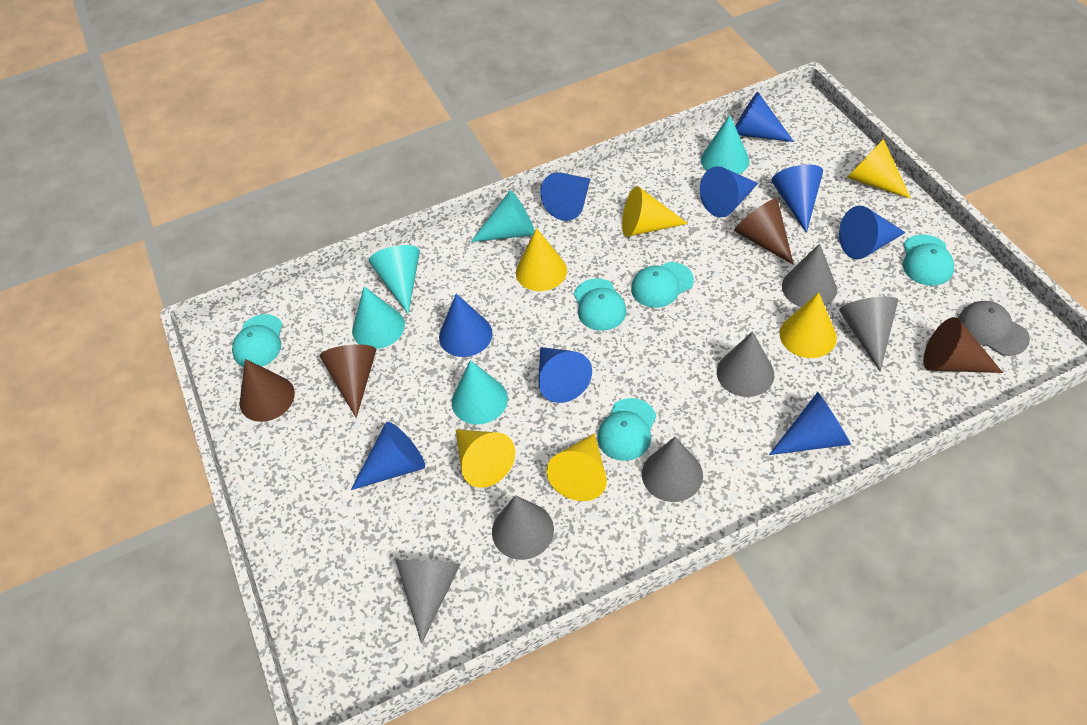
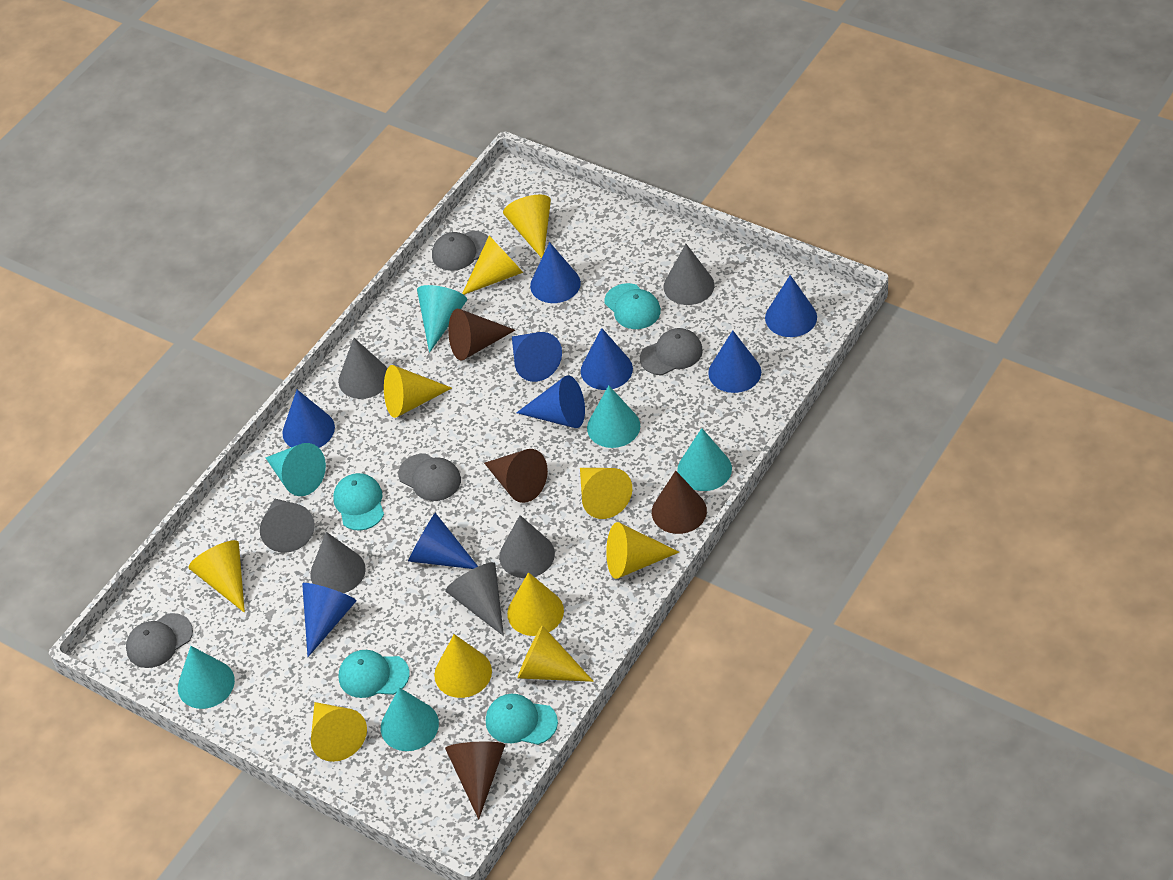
grey cap: 1 -> 4
turquoise cap: 5 -> 4
turquoise cone: 5 -> 6
yellow cone: 6 -> 10

